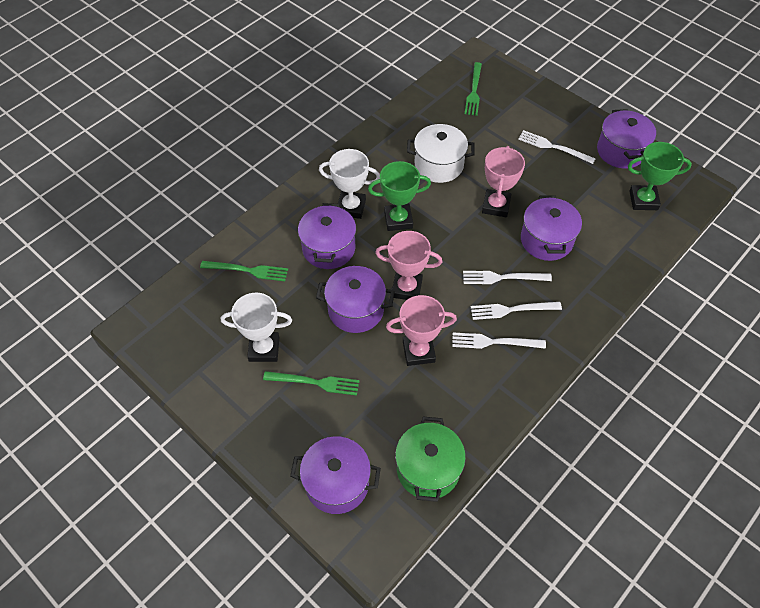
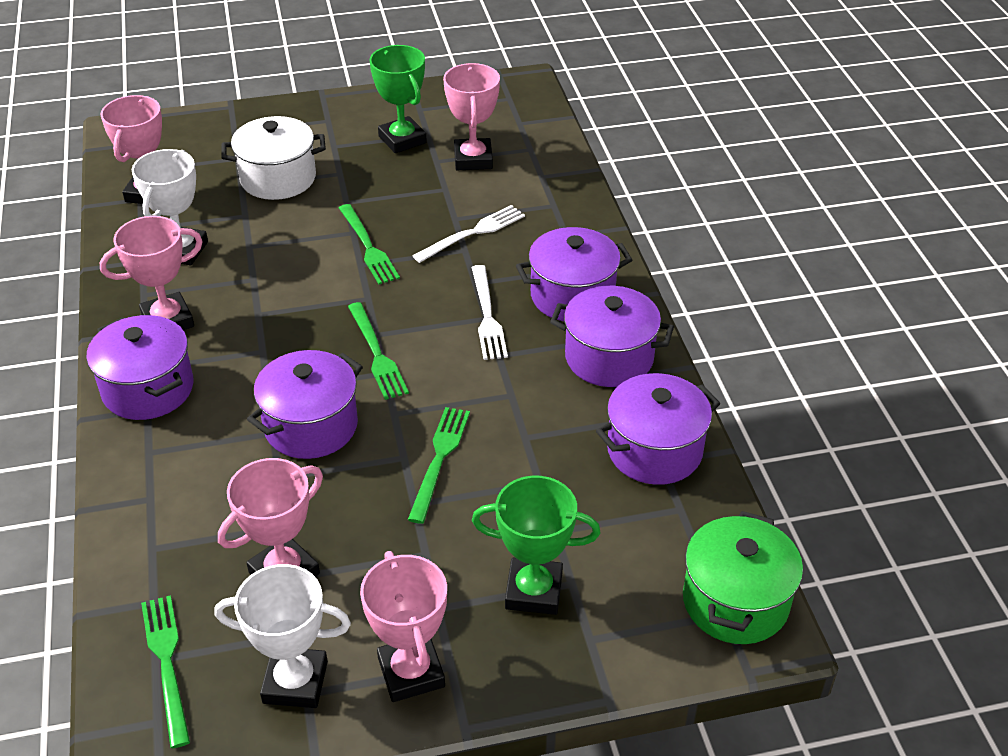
green fork: 3 -> 4
pink trophy: 3 -> 5
white fork: 4 -> 2

